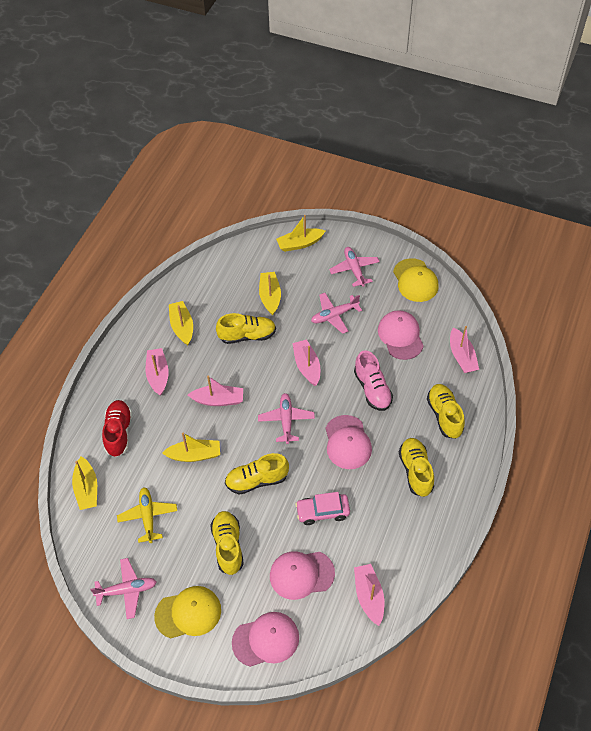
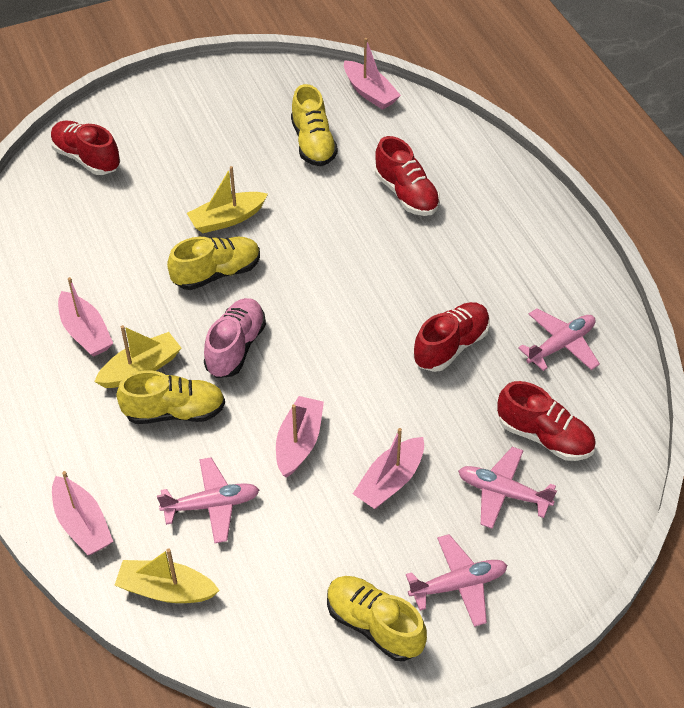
pink cap: 4 -> 0
pink car: 1 -> 0
red shoe: 1 -> 4
yellow boat: 5 -> 3
yellow cap: 2 -> 0
yellow plane: 1 -> 0
yellow shoe: 5 -> 4

